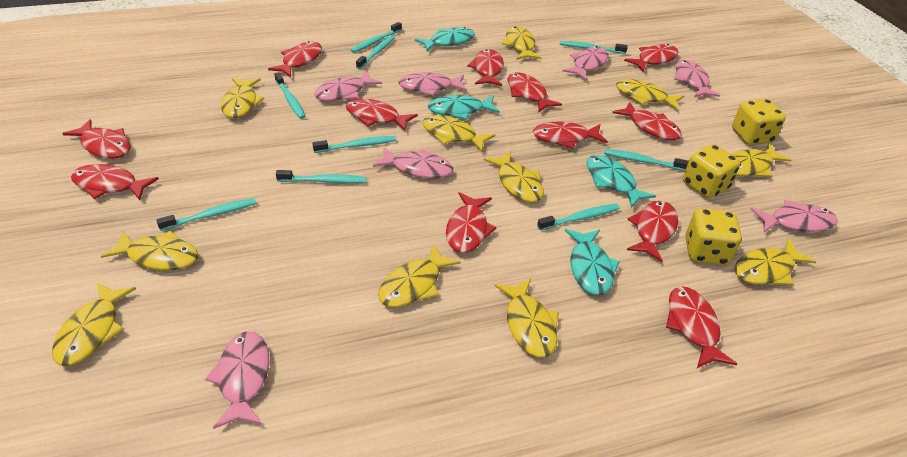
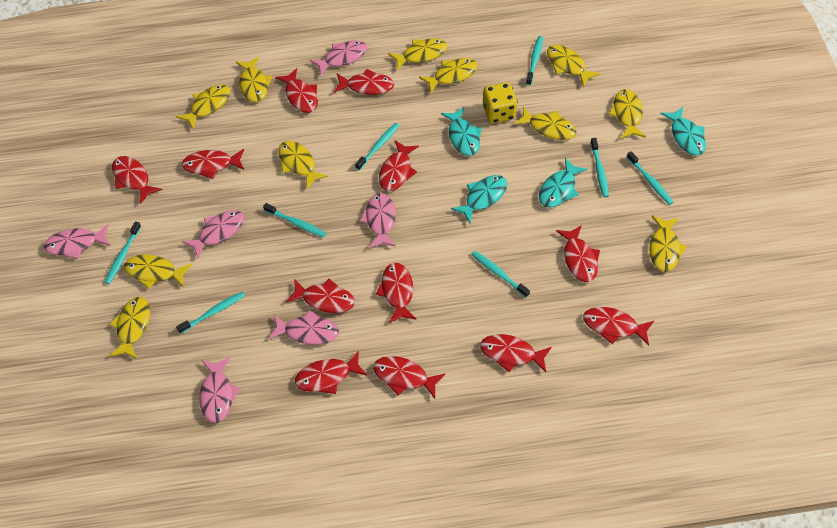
pink fish: 7 -> 6
turquoise toothbrush: 9 -> 8
yellow dice: 3 -> 1

